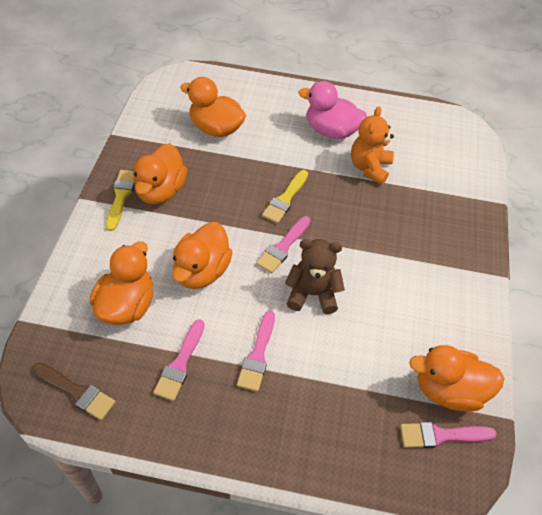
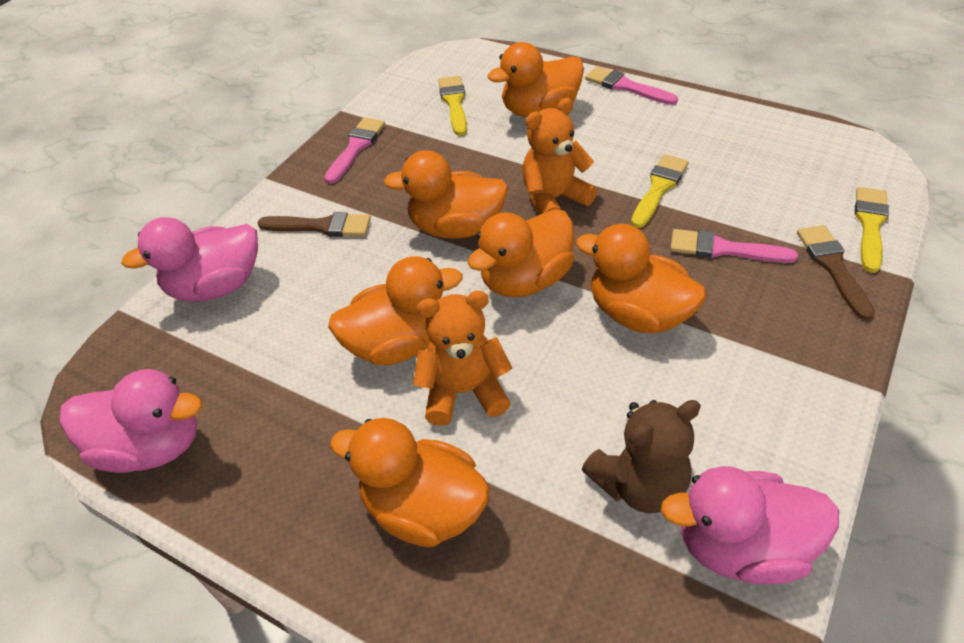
brown brush: 1 -> 2
orange duck: 5 -> 6
orange teddy bear: 1 -> 2
pink brush: 4 -> 3
pink duck: 1 -> 3
yellow brush: 2 -> 3

